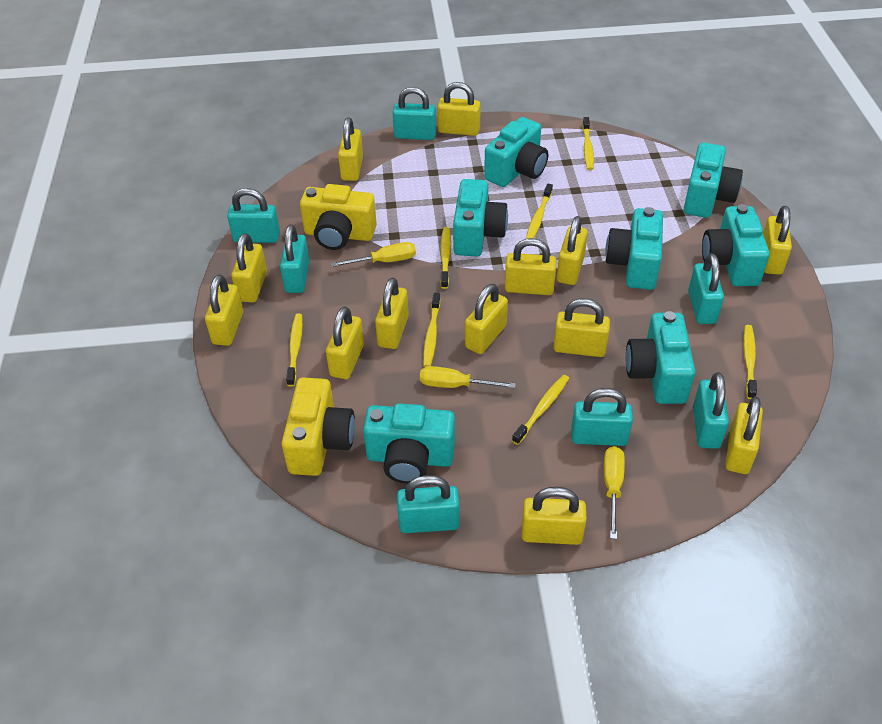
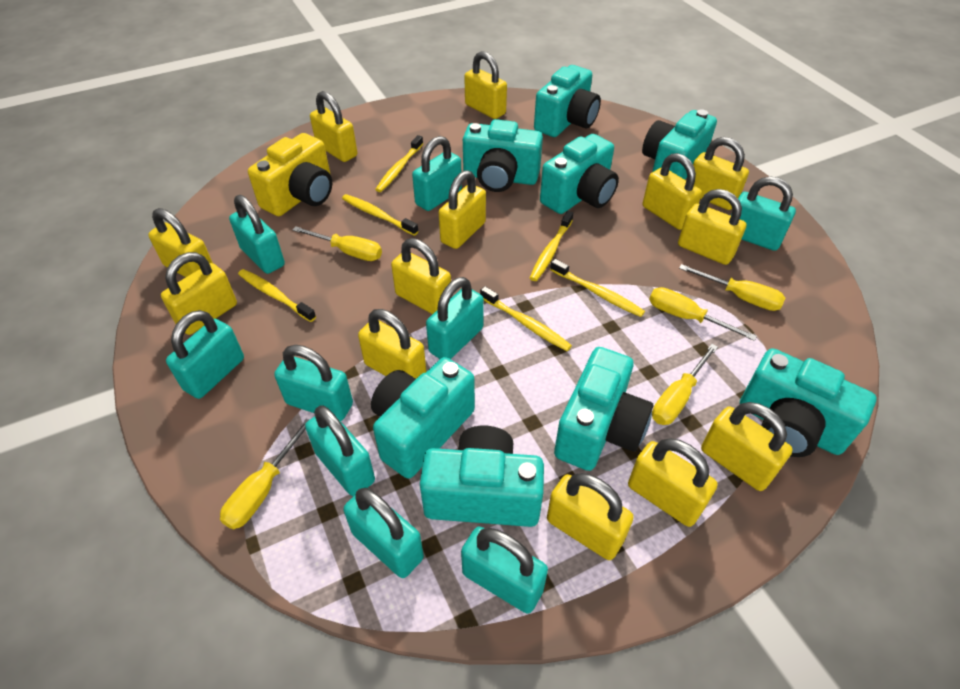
turquoise camera: 7 -> 8
turquoise padlock: 7 -> 9
yellow camera: 2 -> 1
yellow screwdriver: 3 -> 5
yellow toothbrush: 7 -> 6

